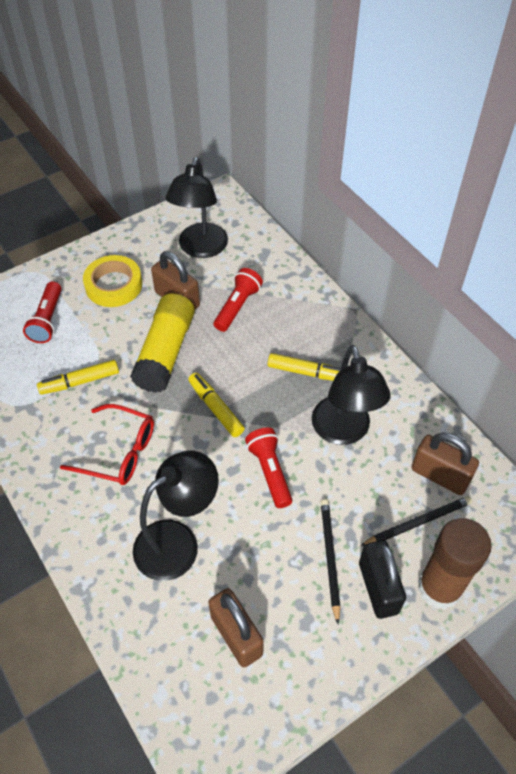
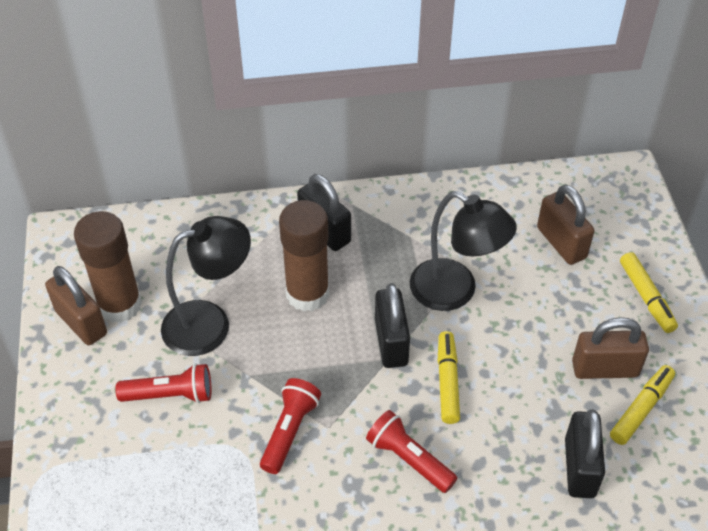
black lamp: 3 -> 2
black padlock: 1 -> 3
black pencil: 2 -> 0
brown glue stick: 1 -> 2
red glasses: 1 -> 0
yellow glue stick: 1 -> 0
yellow tape: 1 -> 0

